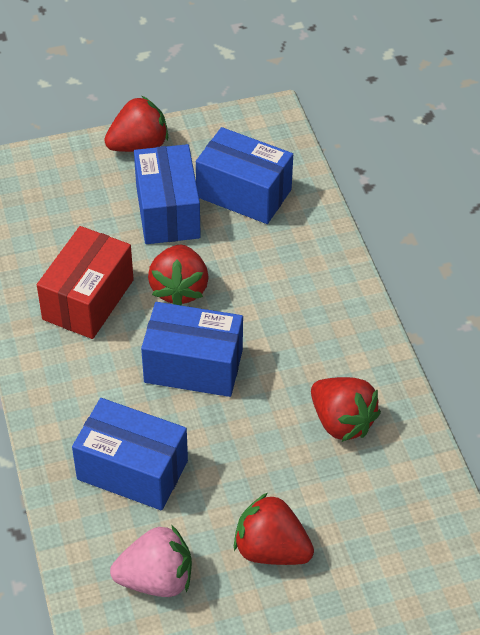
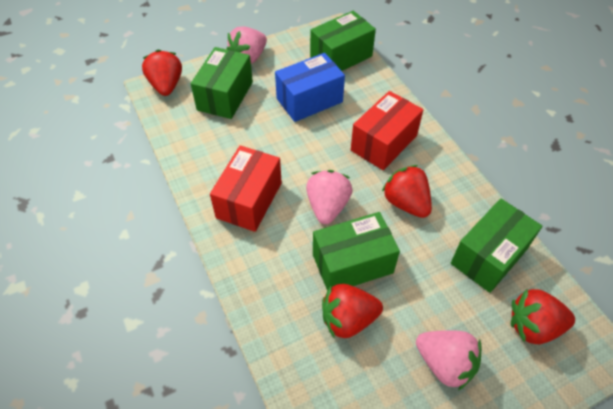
blue box: 4 -> 1
green box: 0 -> 4
pink strawberry: 1 -> 3
red box: 1 -> 2

